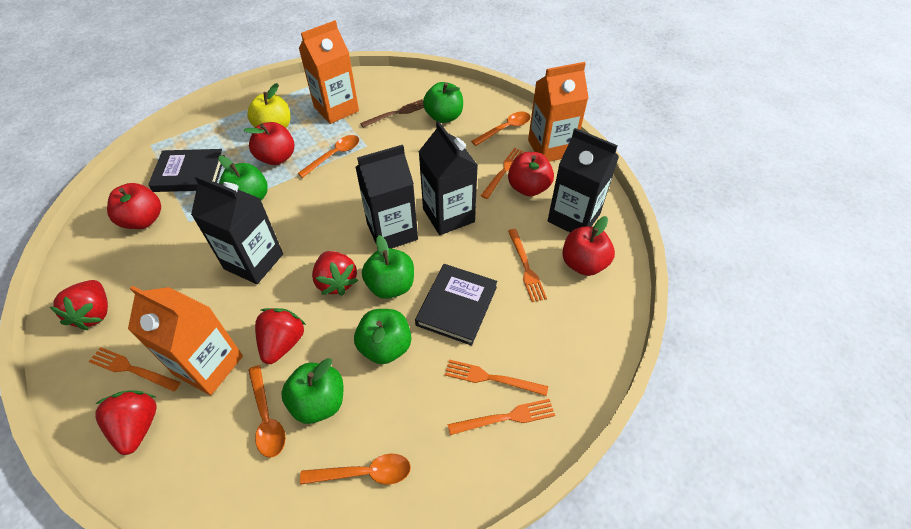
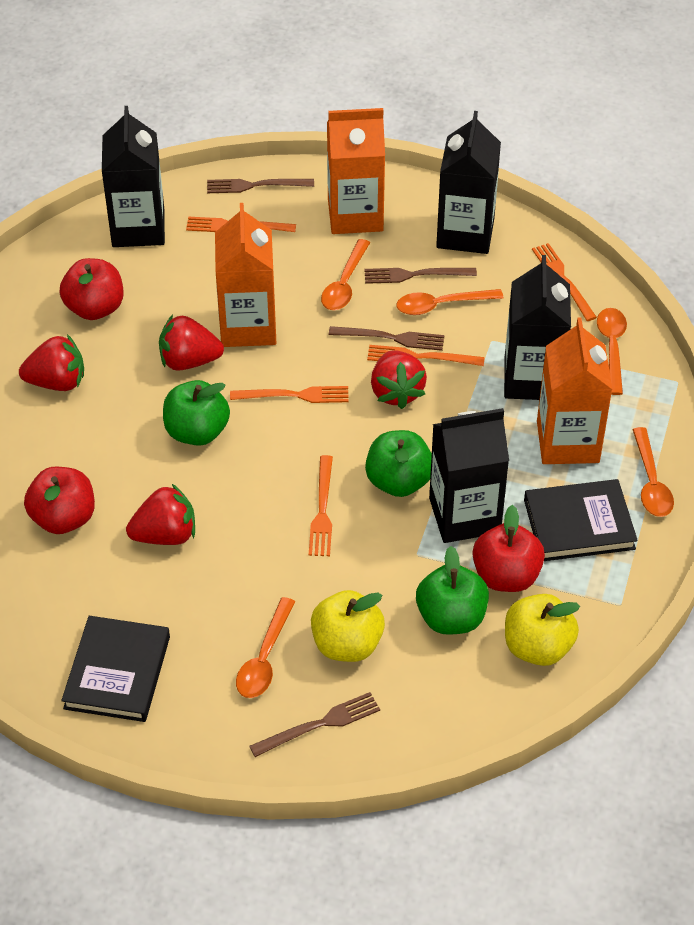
brown fork: 1 -> 4
green apple: 5 -> 3
orange spoon: 4 -> 5
red apple: 4 -> 3
yellow apple: 1 -> 2

